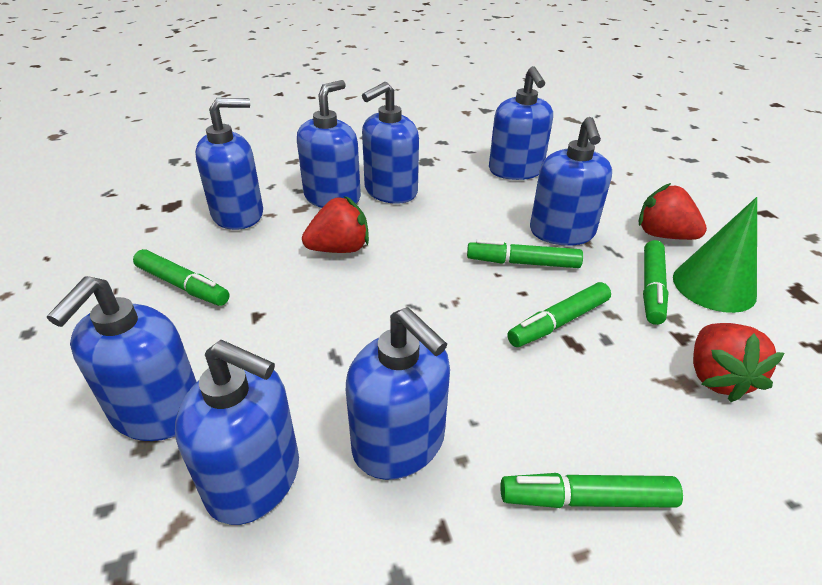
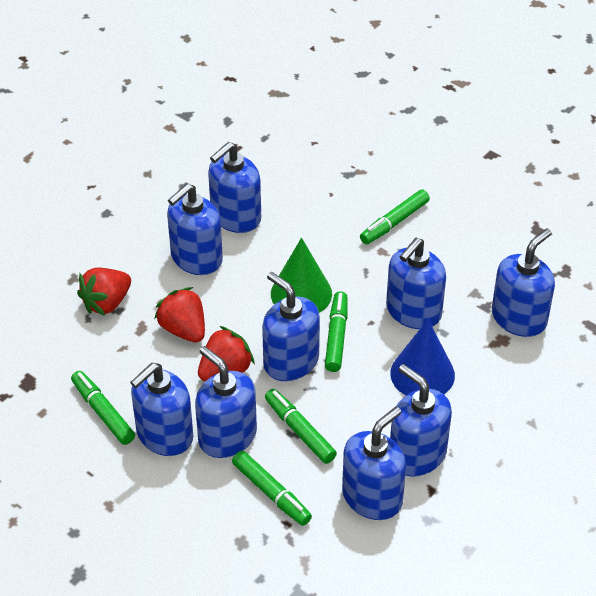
blue cone: 0 -> 1
blue soap dispenser: 8 -> 9

